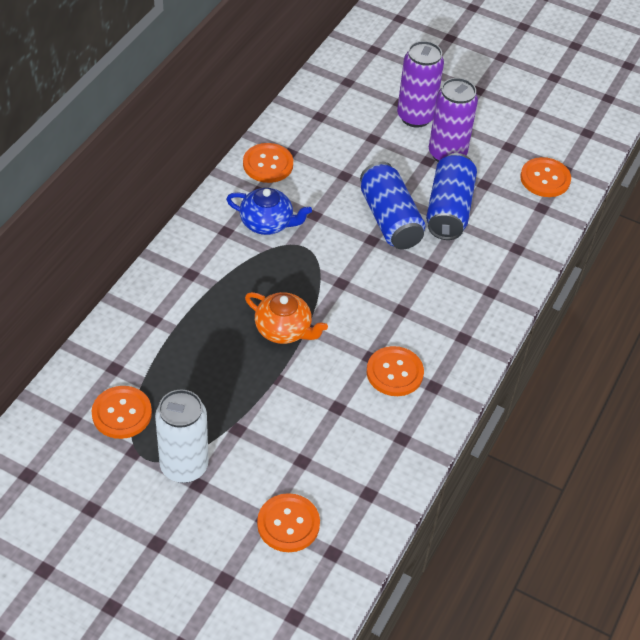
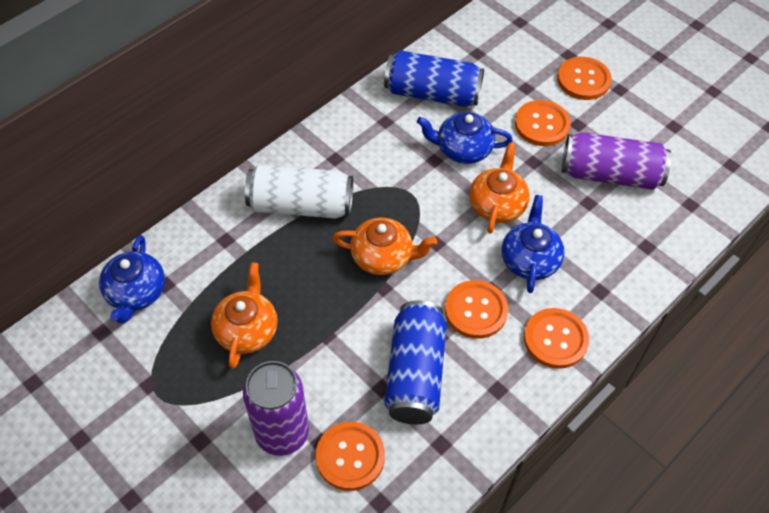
blue teapot: 1 -> 3
orange teapot: 1 -> 3

